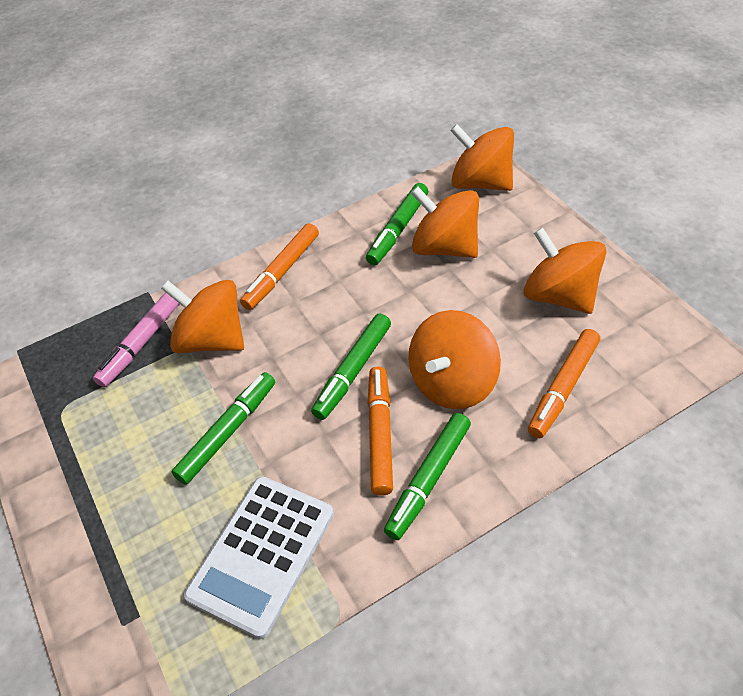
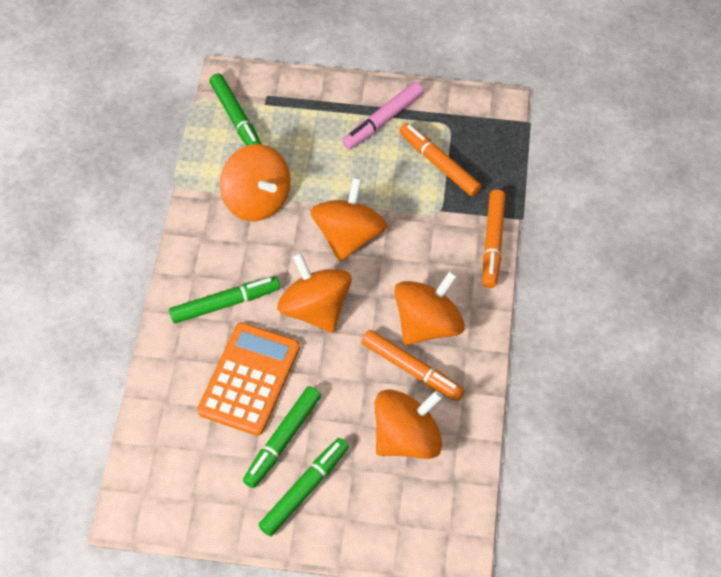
orange calculator: 0 -> 1
white calculator: 1 -> 0

